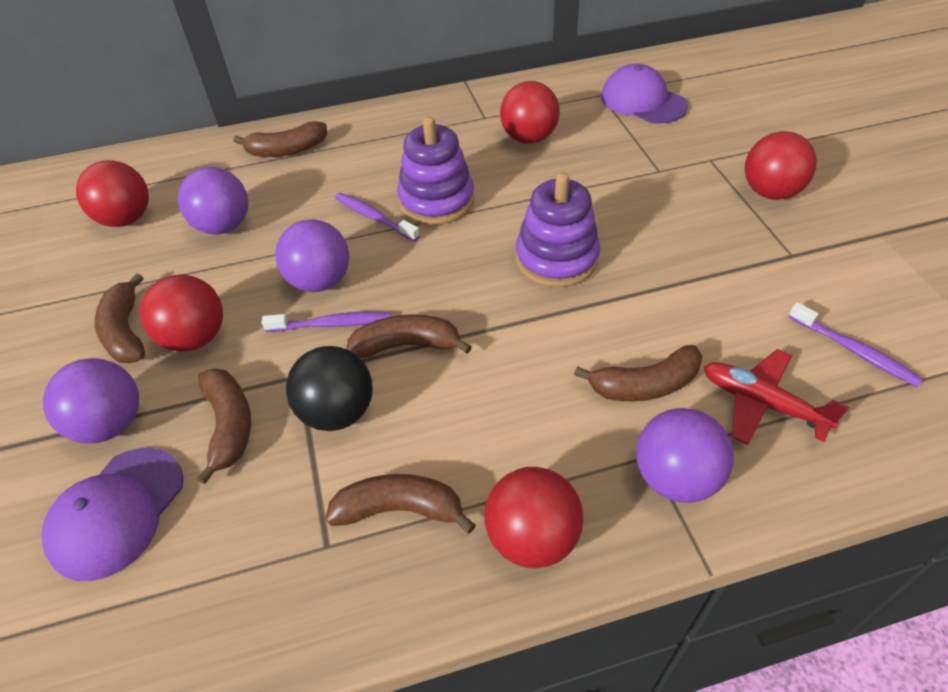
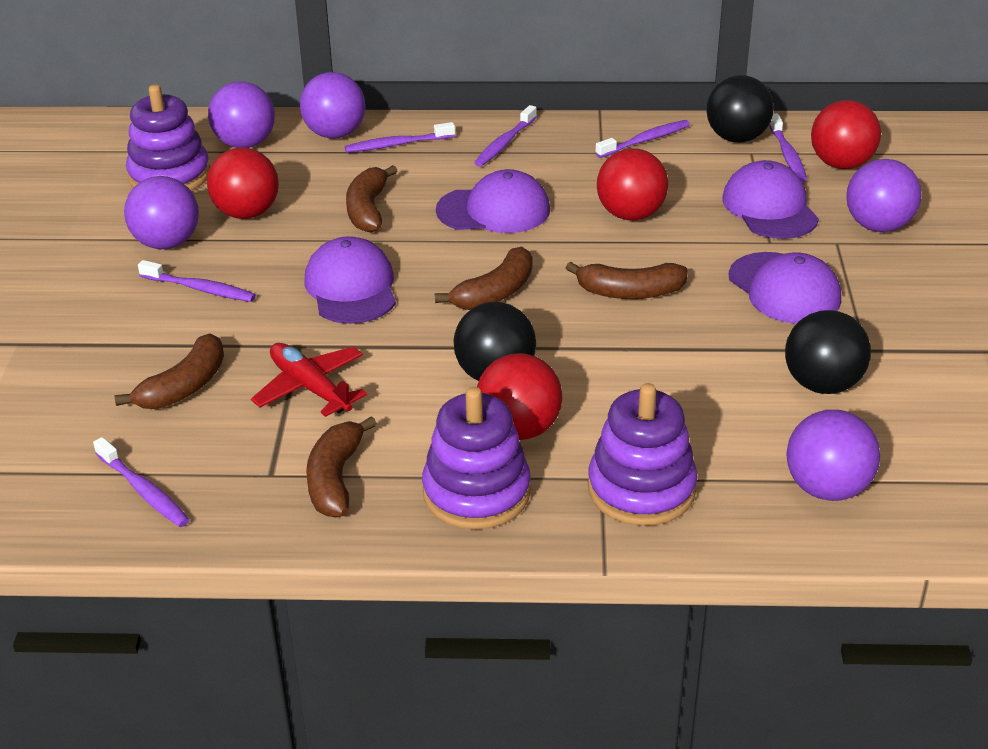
black ball: 1 -> 3
brown banana: 6 -> 5
purple ball: 4 -> 5
purple cap: 2 -> 4
purple stacking toy: 2 -> 3
purple toothbrush: 3 -> 6
red ball: 5 -> 4

